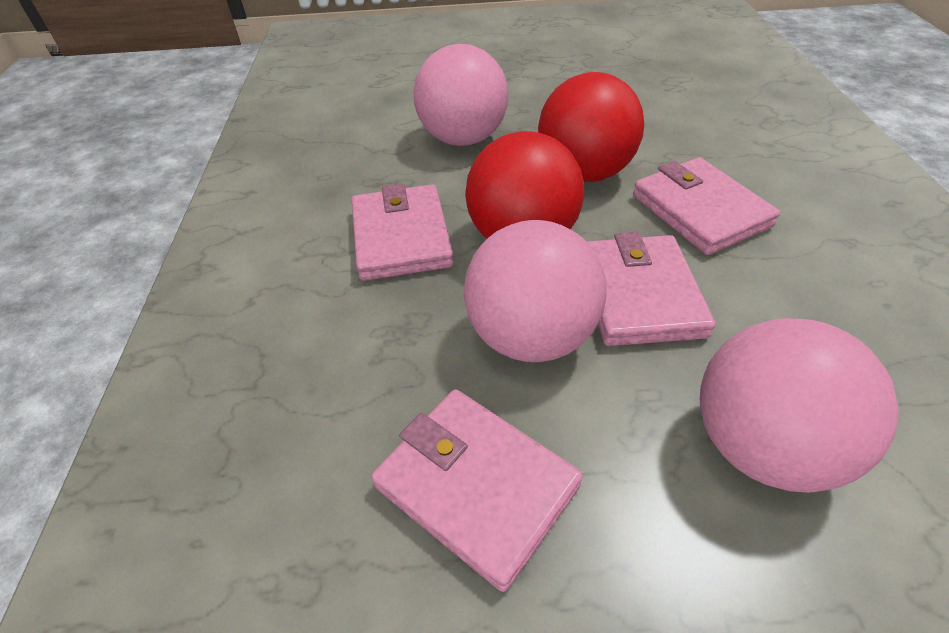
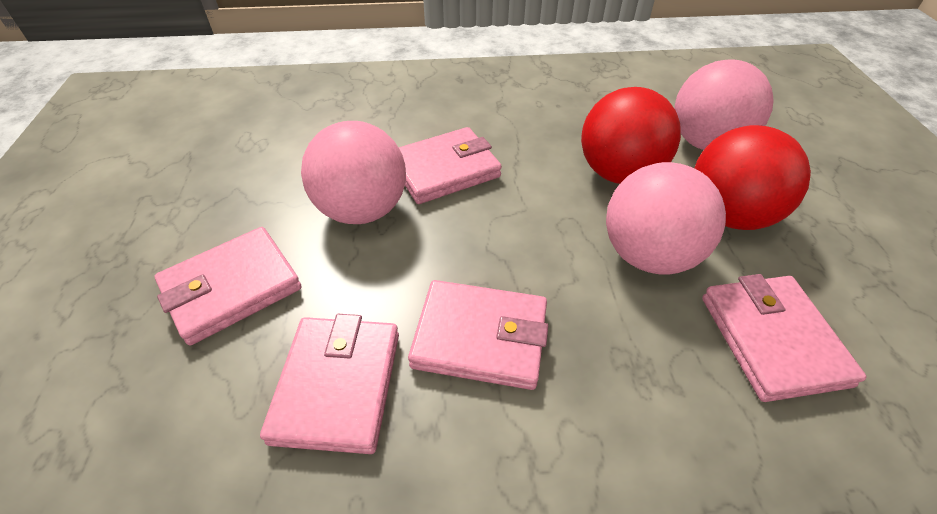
pink wallet: 4 -> 5

